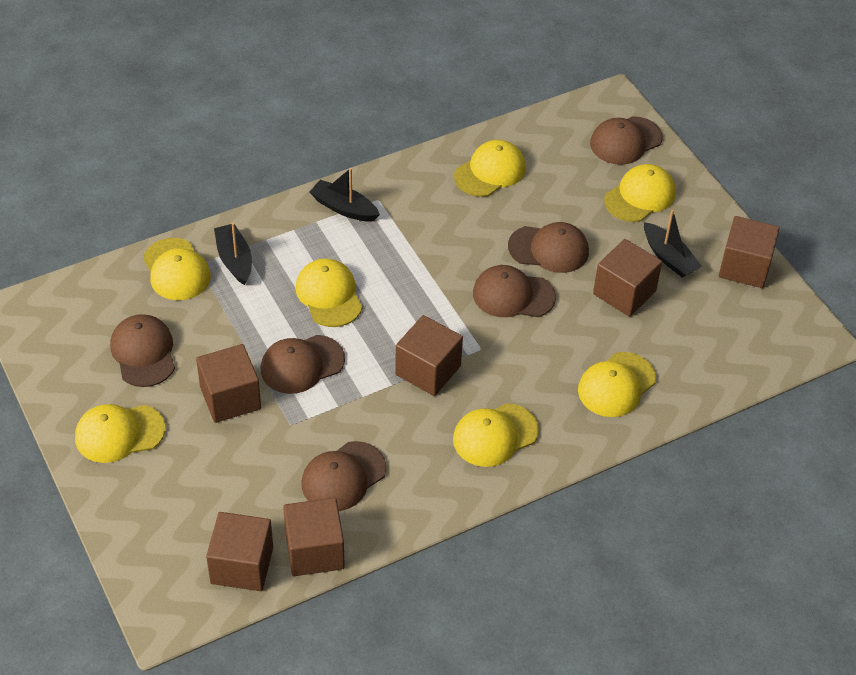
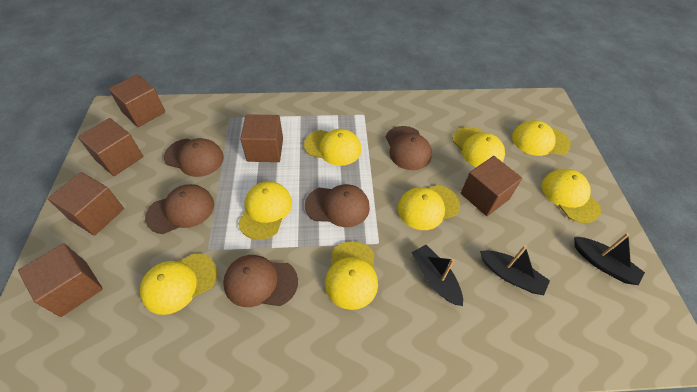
brown cap: 6 -> 5
yellow cap: 7 -> 8

